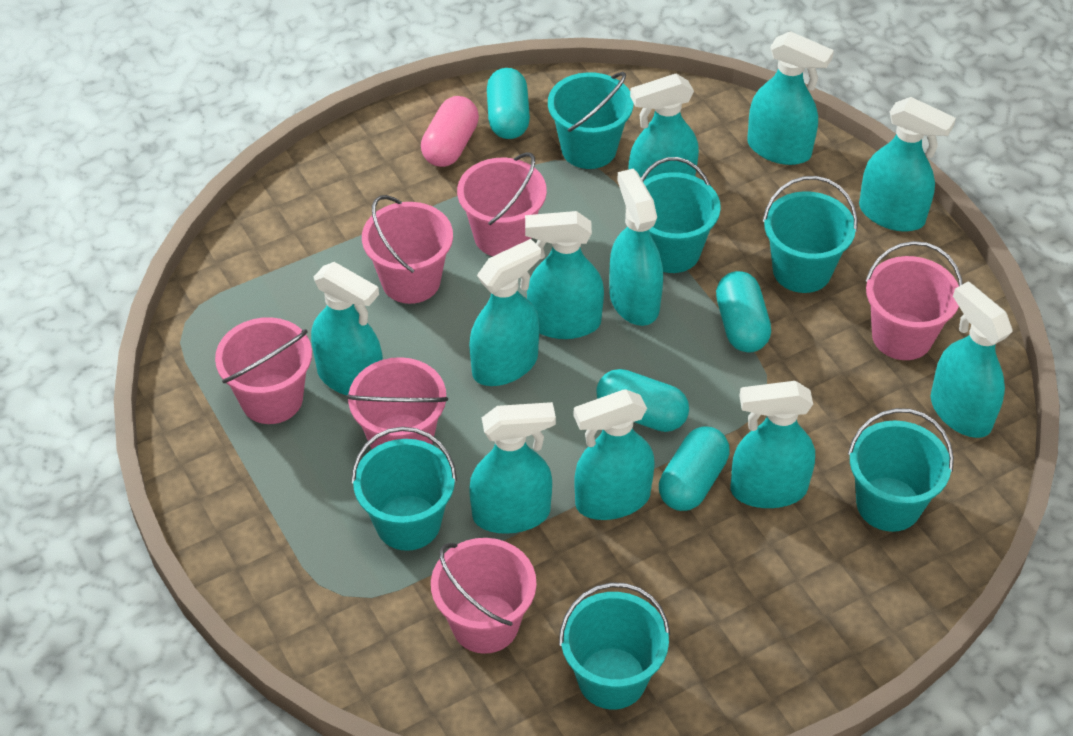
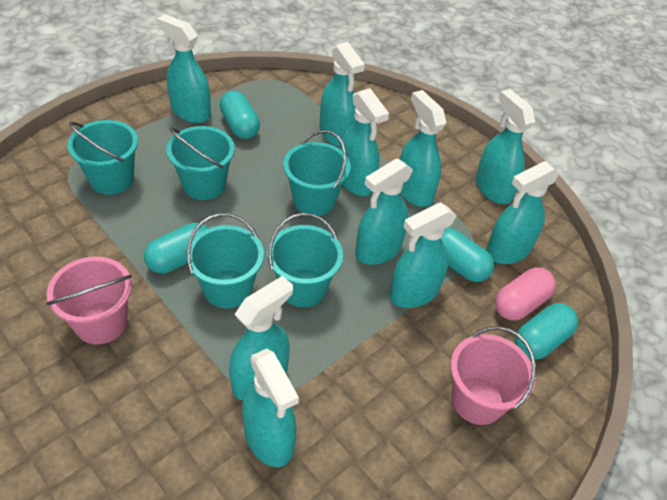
pink bucket: 6 -> 2
turquoise bucket: 6 -> 5
turquoise spray bottle: 11 -> 10

